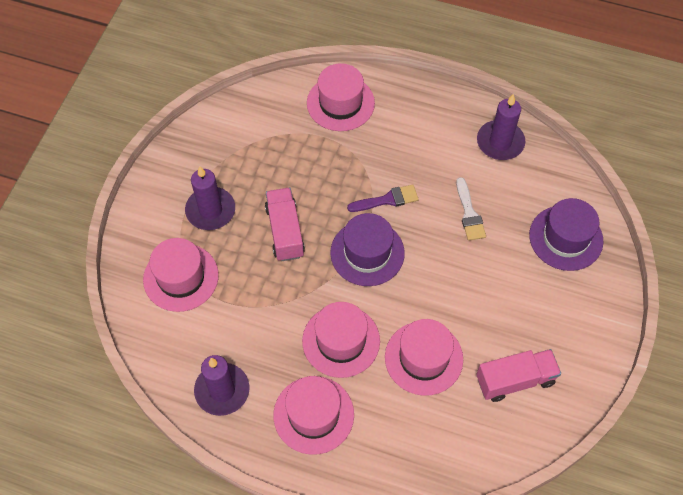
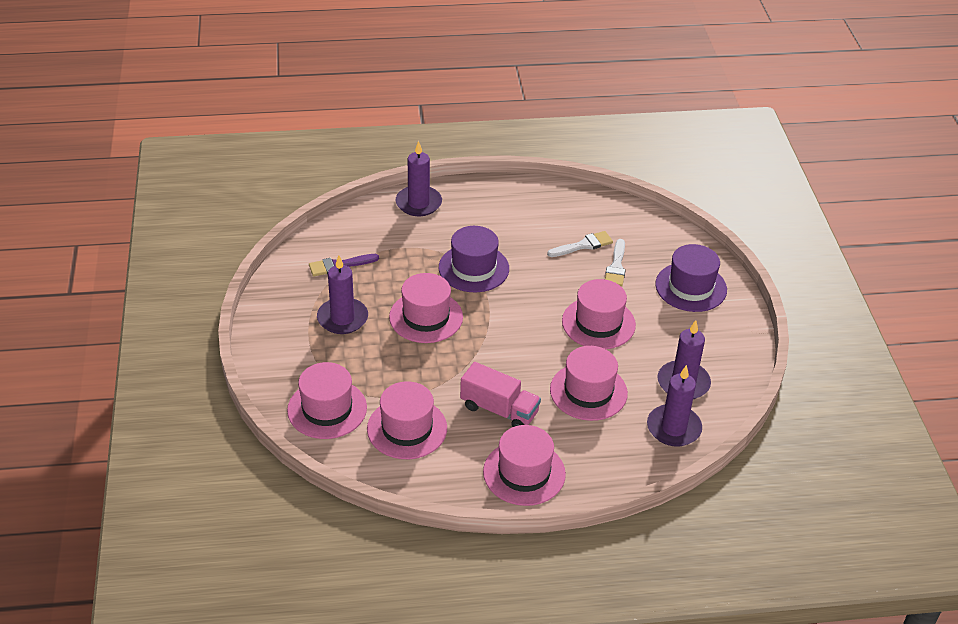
pink hat: 5 -> 6
pink truck: 2 -> 1
purple candle: 3 -> 4
white brush: 1 -> 2

